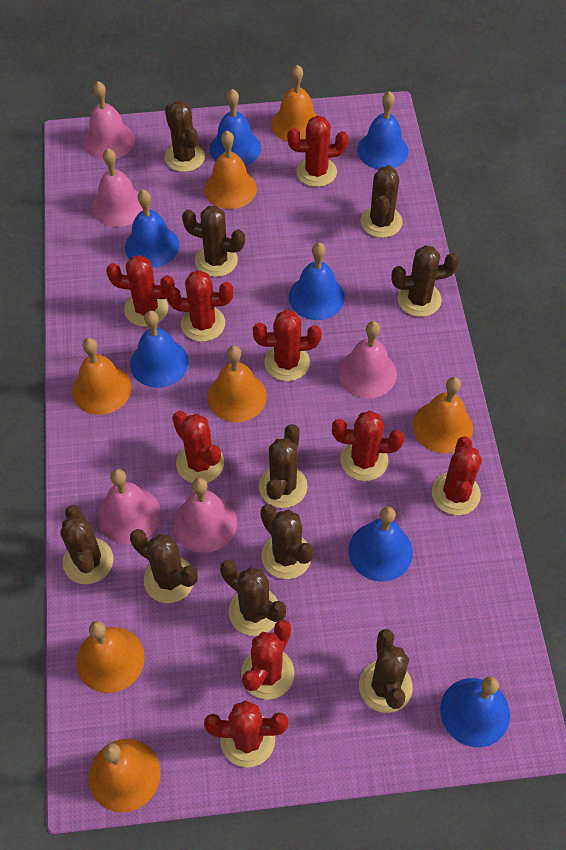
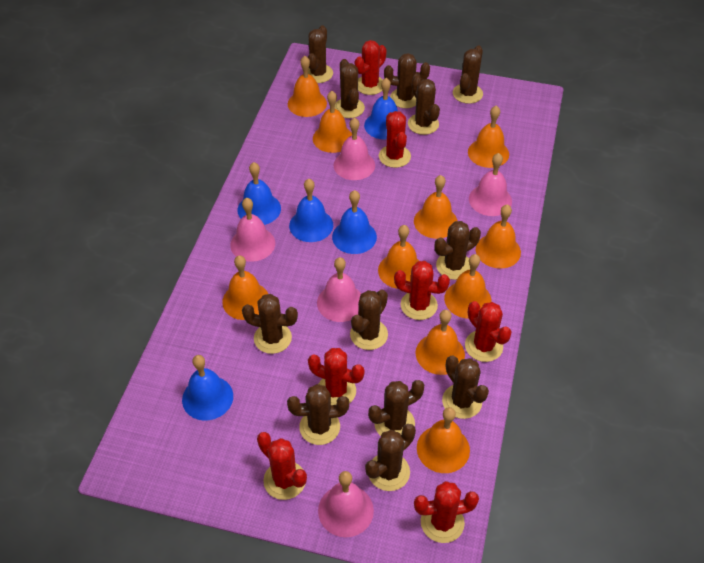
blue bell: 7 -> 5
brown cactus: 10 -> 12
orange bell: 7 -> 10
red cactus: 9 -> 7

